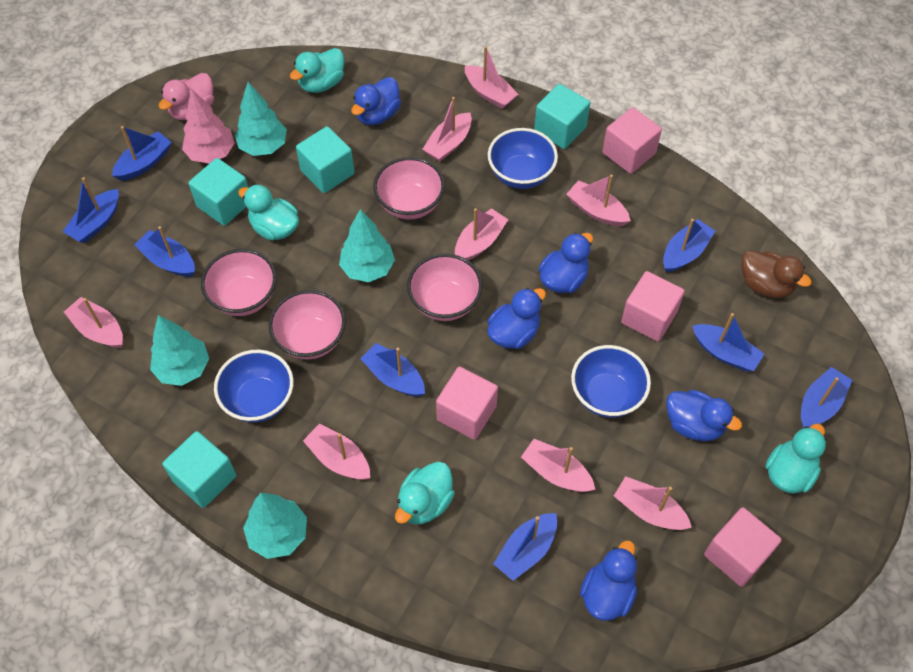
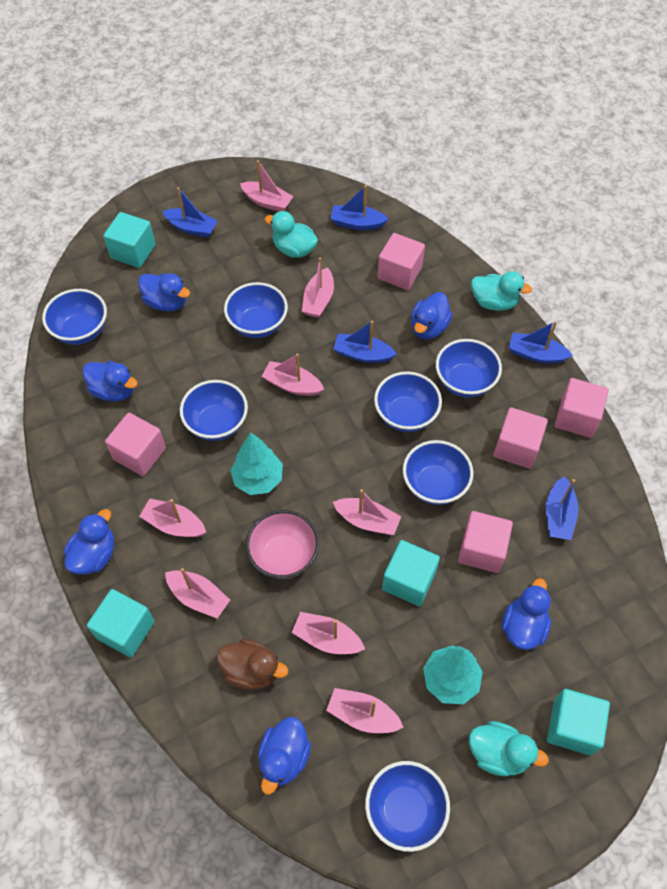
blue boat: 8 -> 5
blue bowl: 3 -> 7
blue duck: 5 -> 6
pink bowl: 4 -> 1
pink cube: 4 -> 5
pink duck: 1 -> 0
pink tree: 1 -> 0
turquoise duck: 4 -> 3
turquoise tree: 4 -> 2

